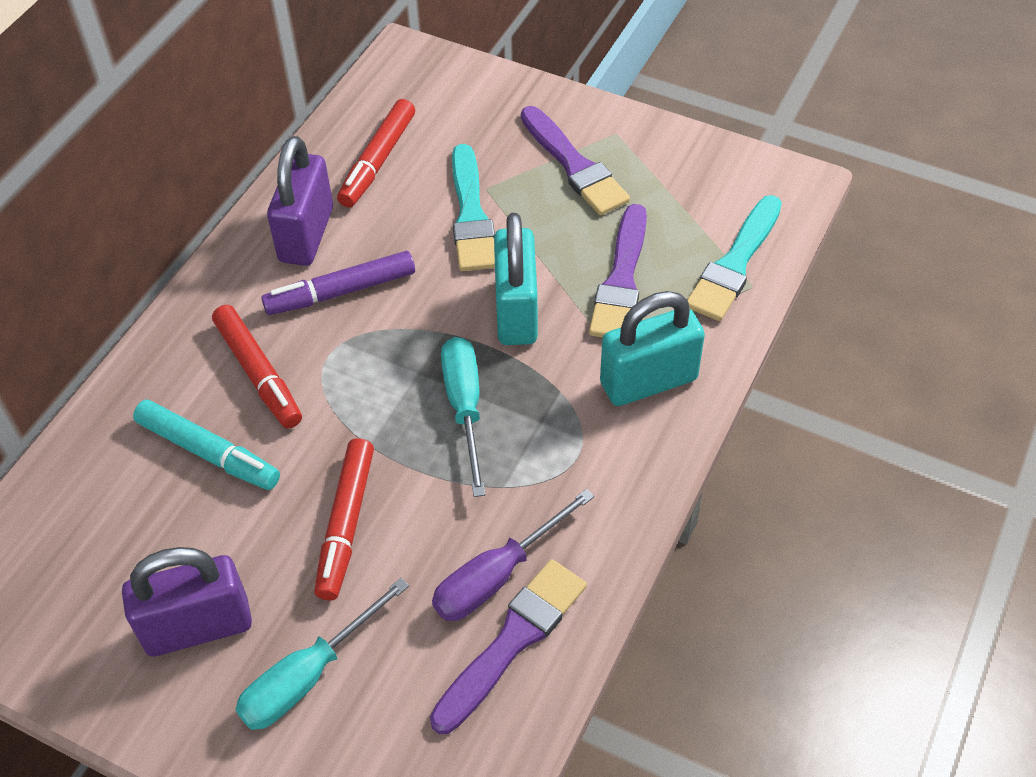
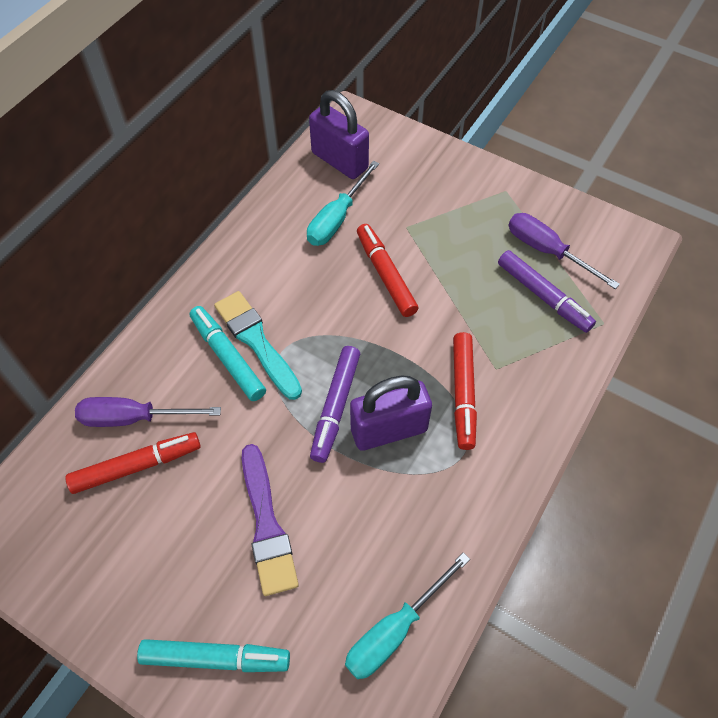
purple brush: 3 -> 1
purple marker: 1 -> 2
purple screwdriver: 1 -> 2
turquoise brush: 2 -> 1
turquoise marker: 1 -> 2
turquoise padlock: 2 -> 0

